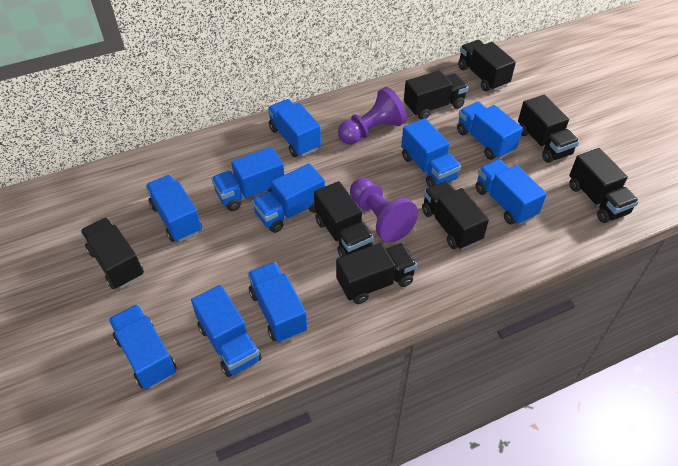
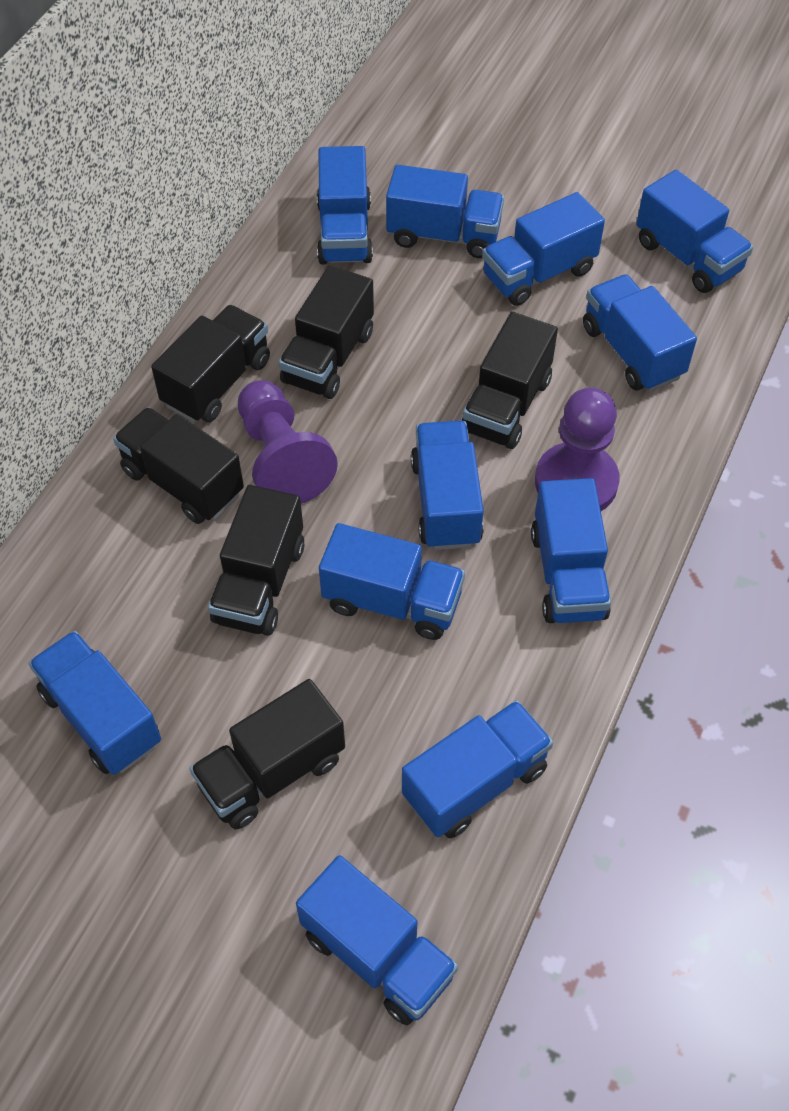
black truck: 8 -> 6
blue truck: 10 -> 11

